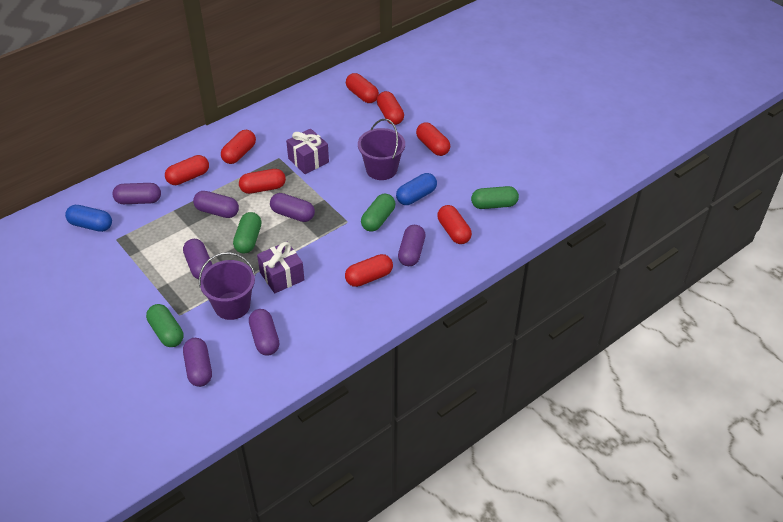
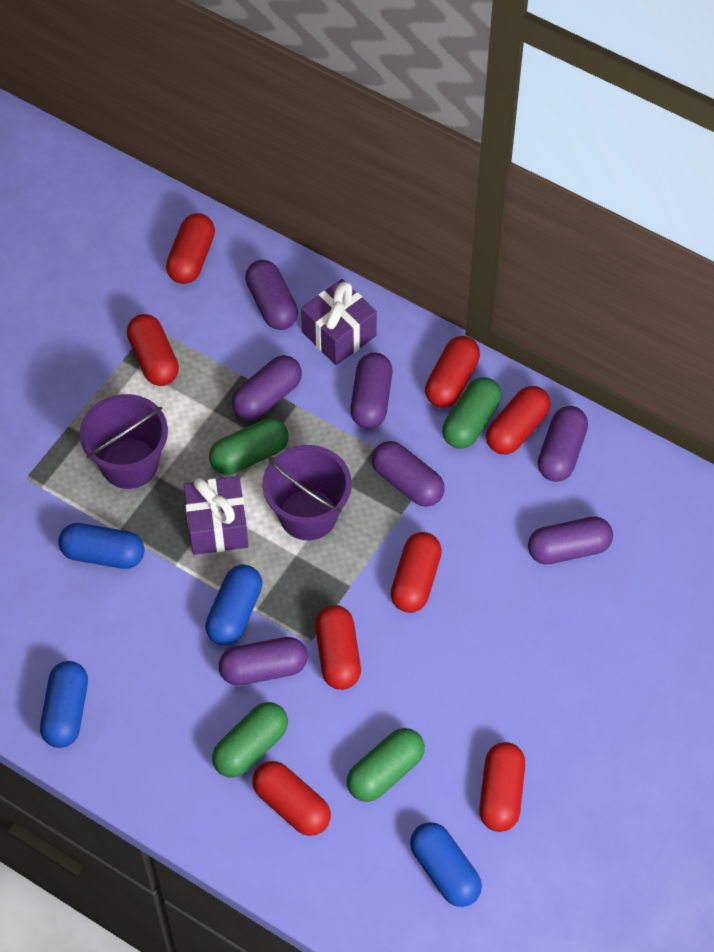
blue capsule: 2 -> 4

